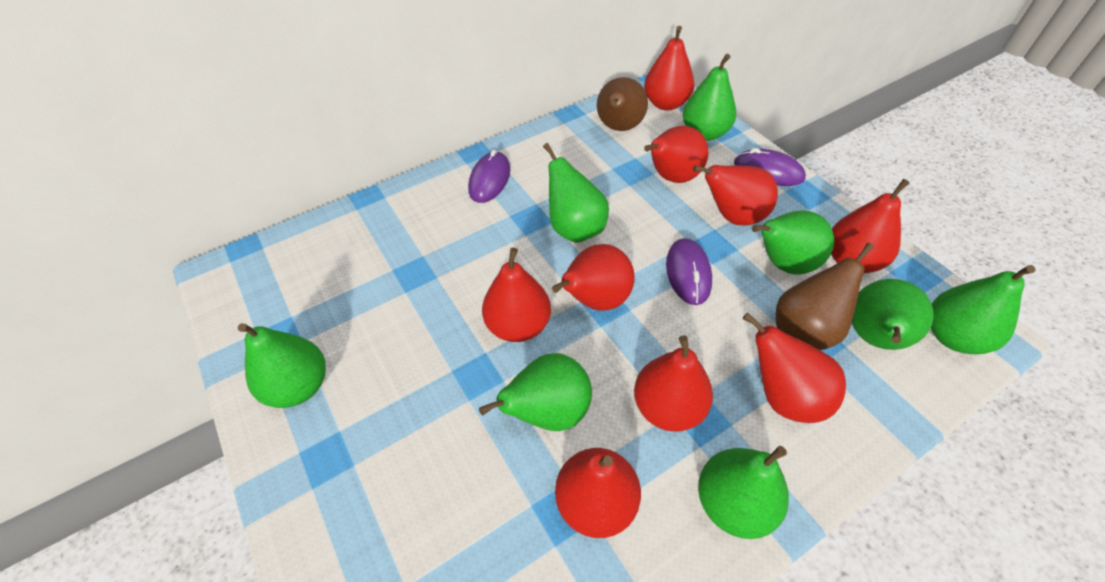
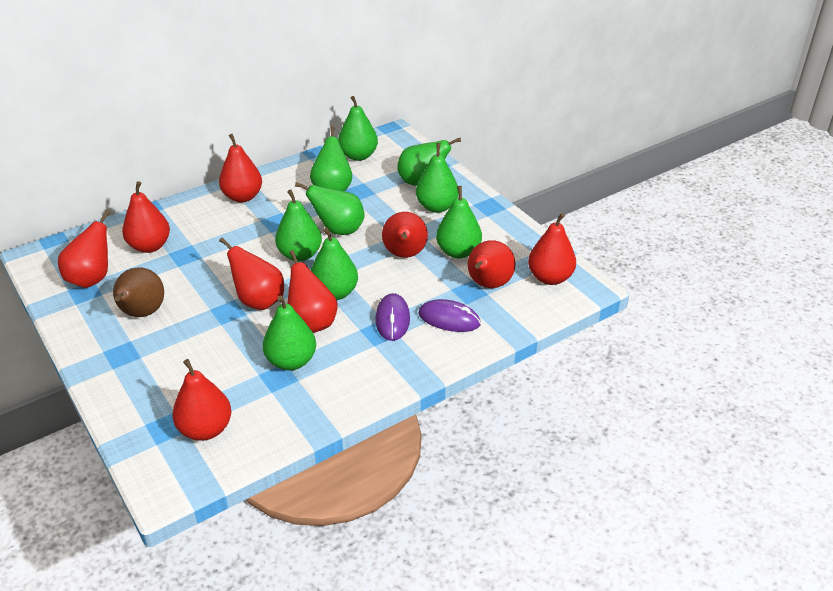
brown pear: 2 -> 1
green pear: 8 -> 9
purple mouse: 3 -> 2

